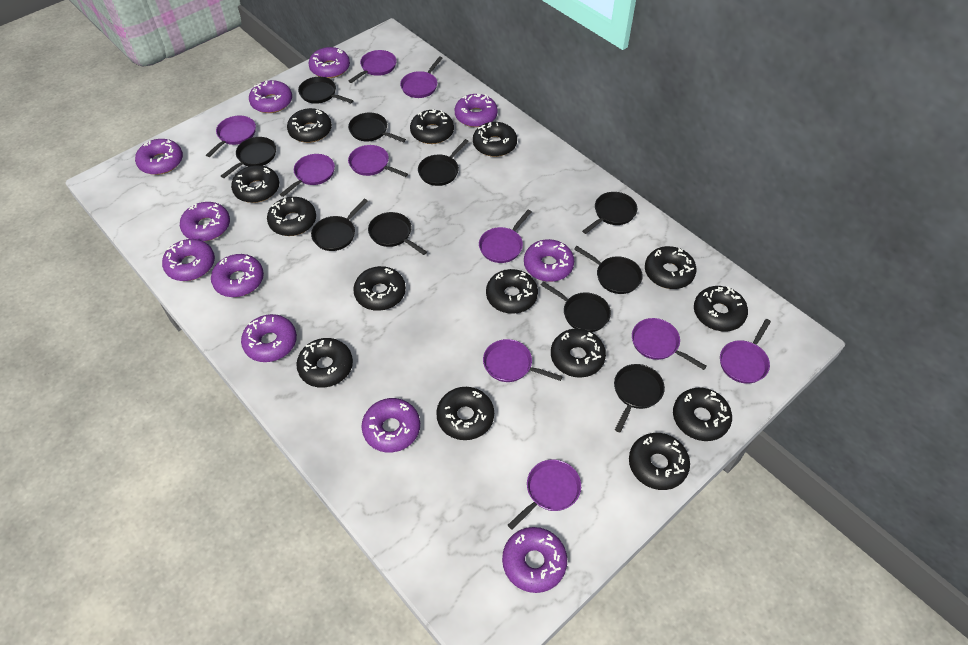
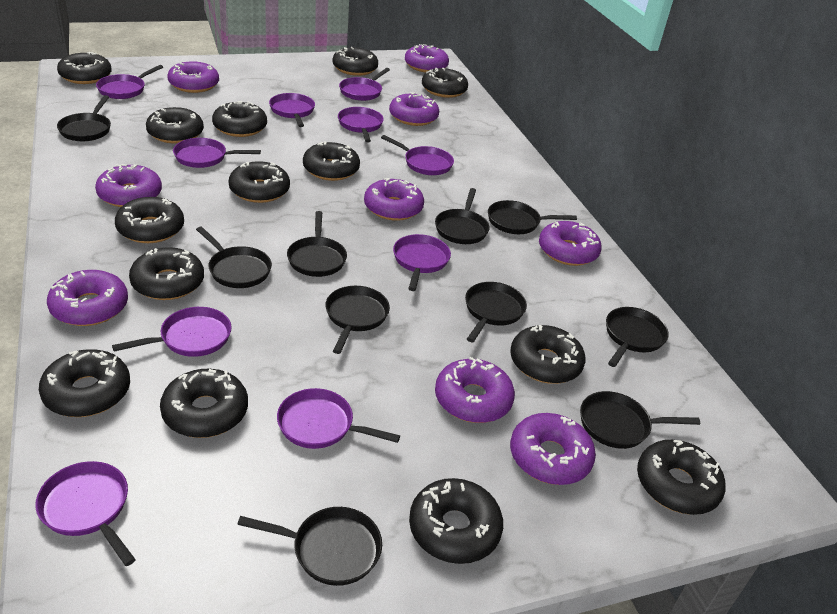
purple donut: 11 -> 9

